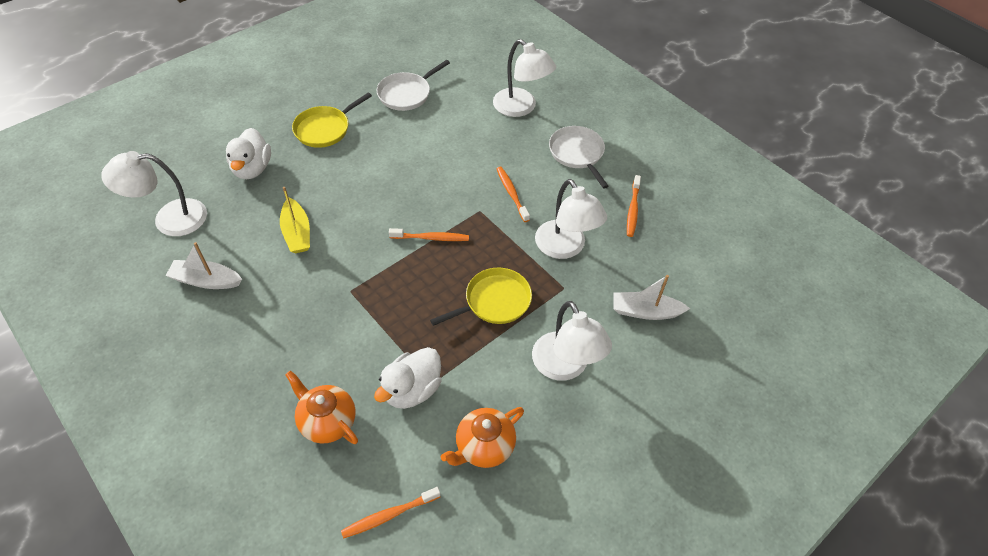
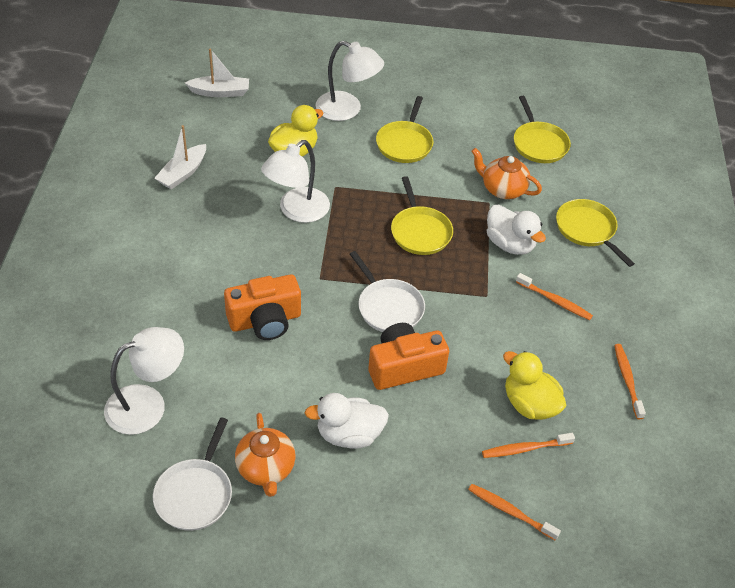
orange camera: 0 -> 2
white lamp: 4 -> 3
yellow boat: 1 -> 0
yellow duck: 0 -> 2
yellow pan: 2 -> 4

